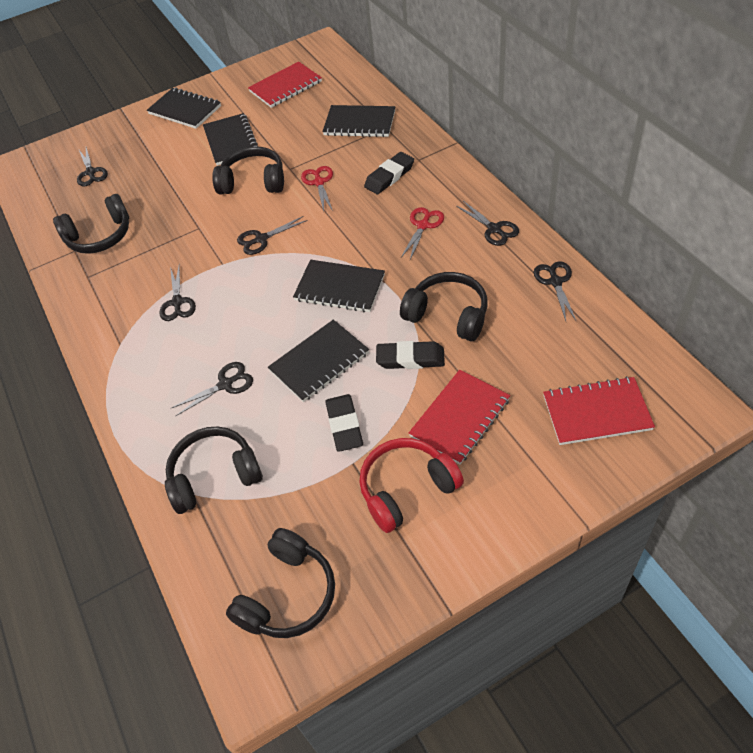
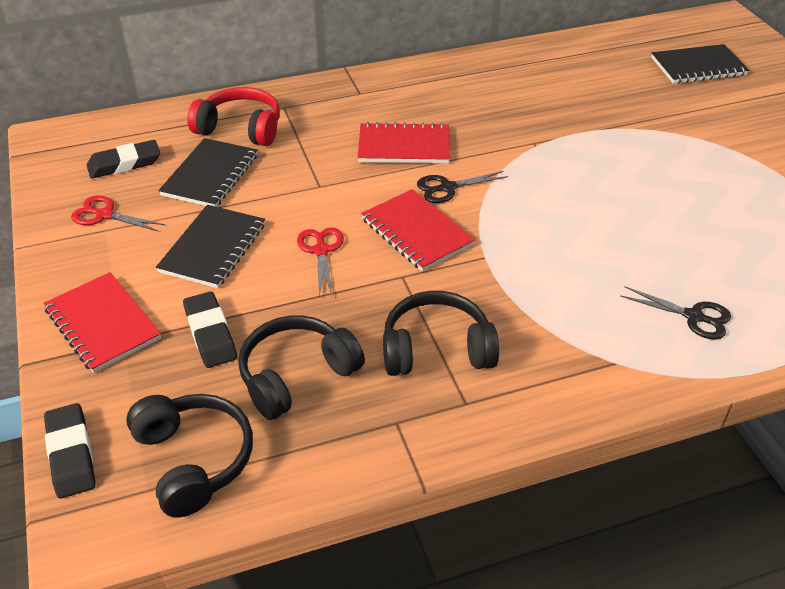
black headphones: 5 -> 3
black notebook: 5 -> 3
black scissors: 6 -> 2

